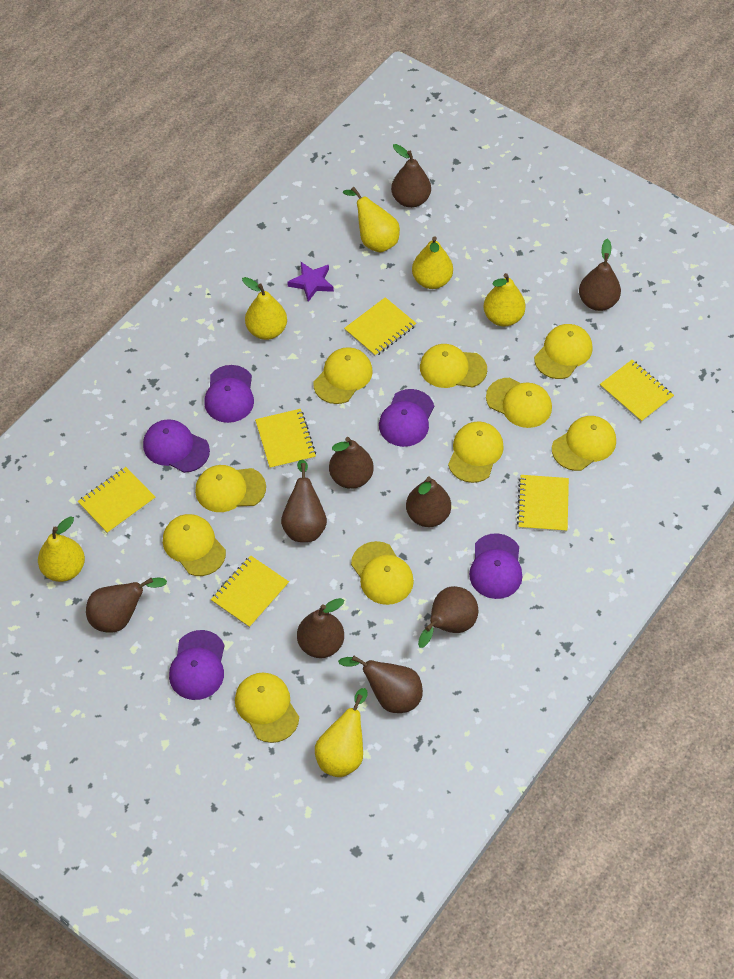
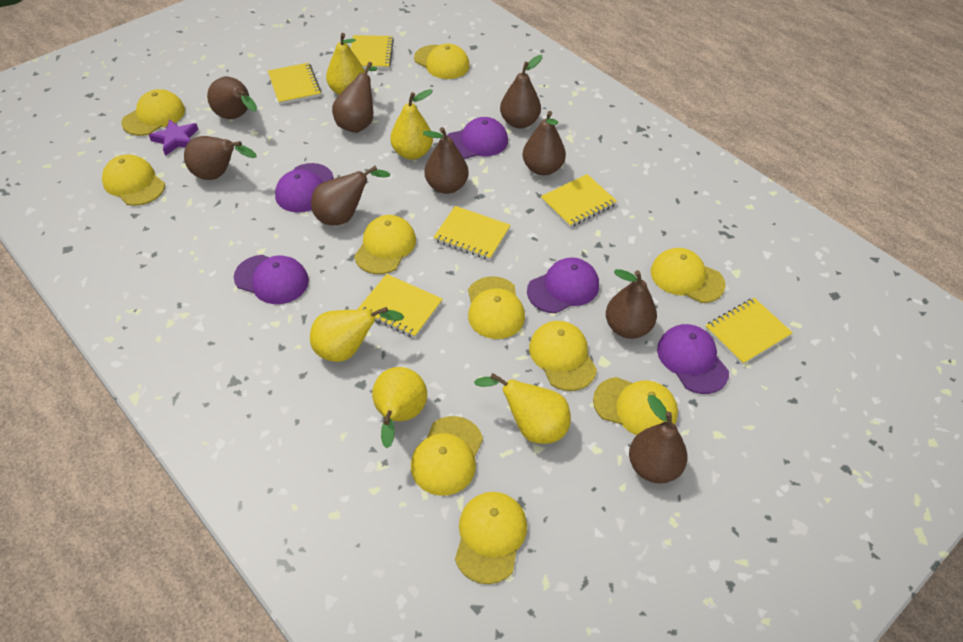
yellow pear: 6 -> 5

